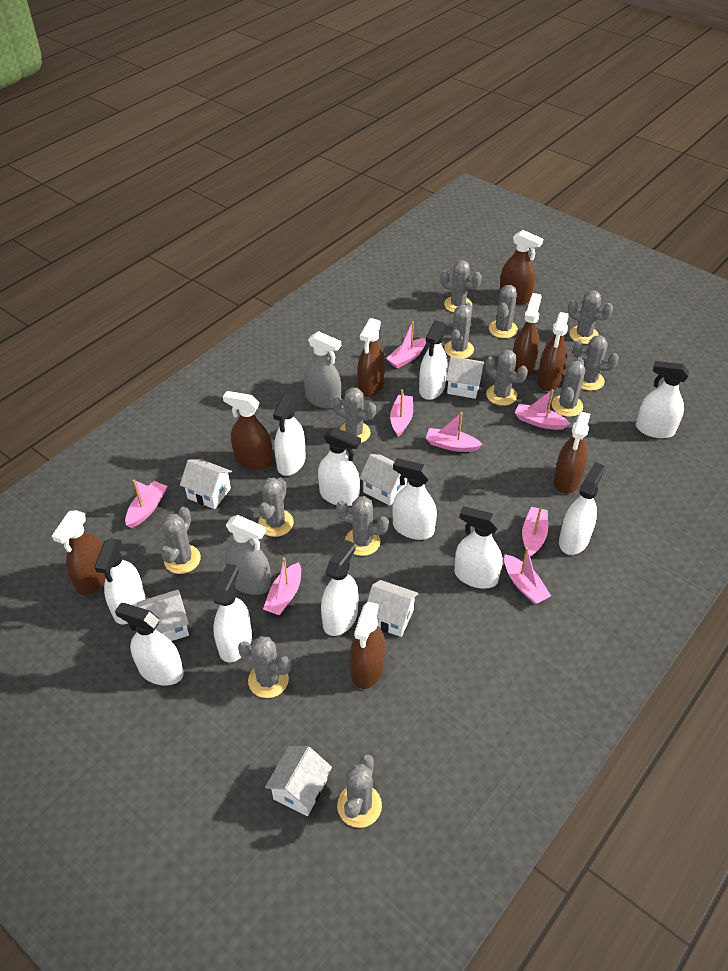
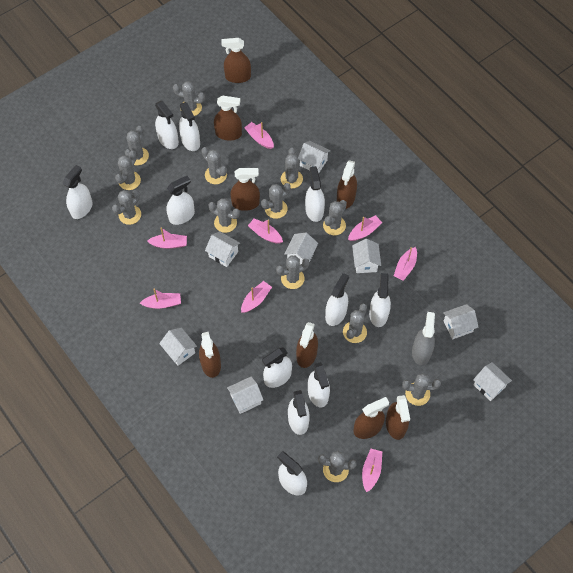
grey spray bottle: 2 -> 1
white house: 6 -> 8

